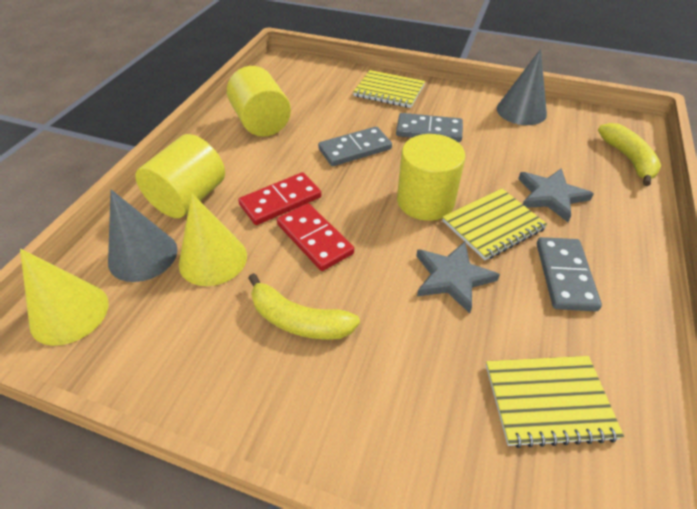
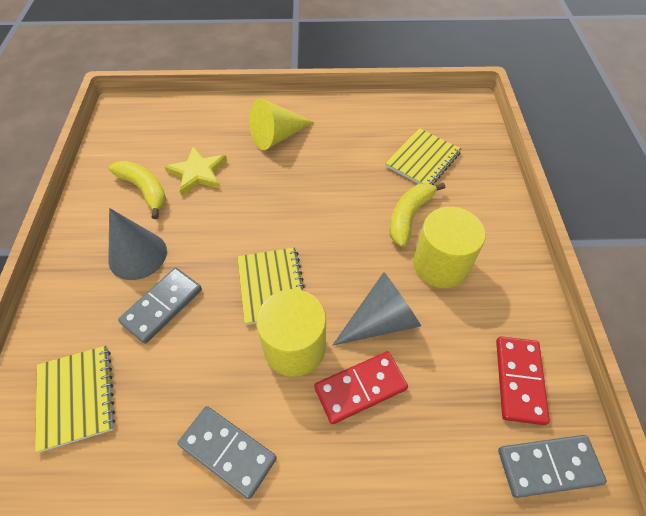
grey star: 2 -> 0
yellow cone: 2 -> 1
yellow cylinder: 3 -> 2
yellow star: 0 -> 1

